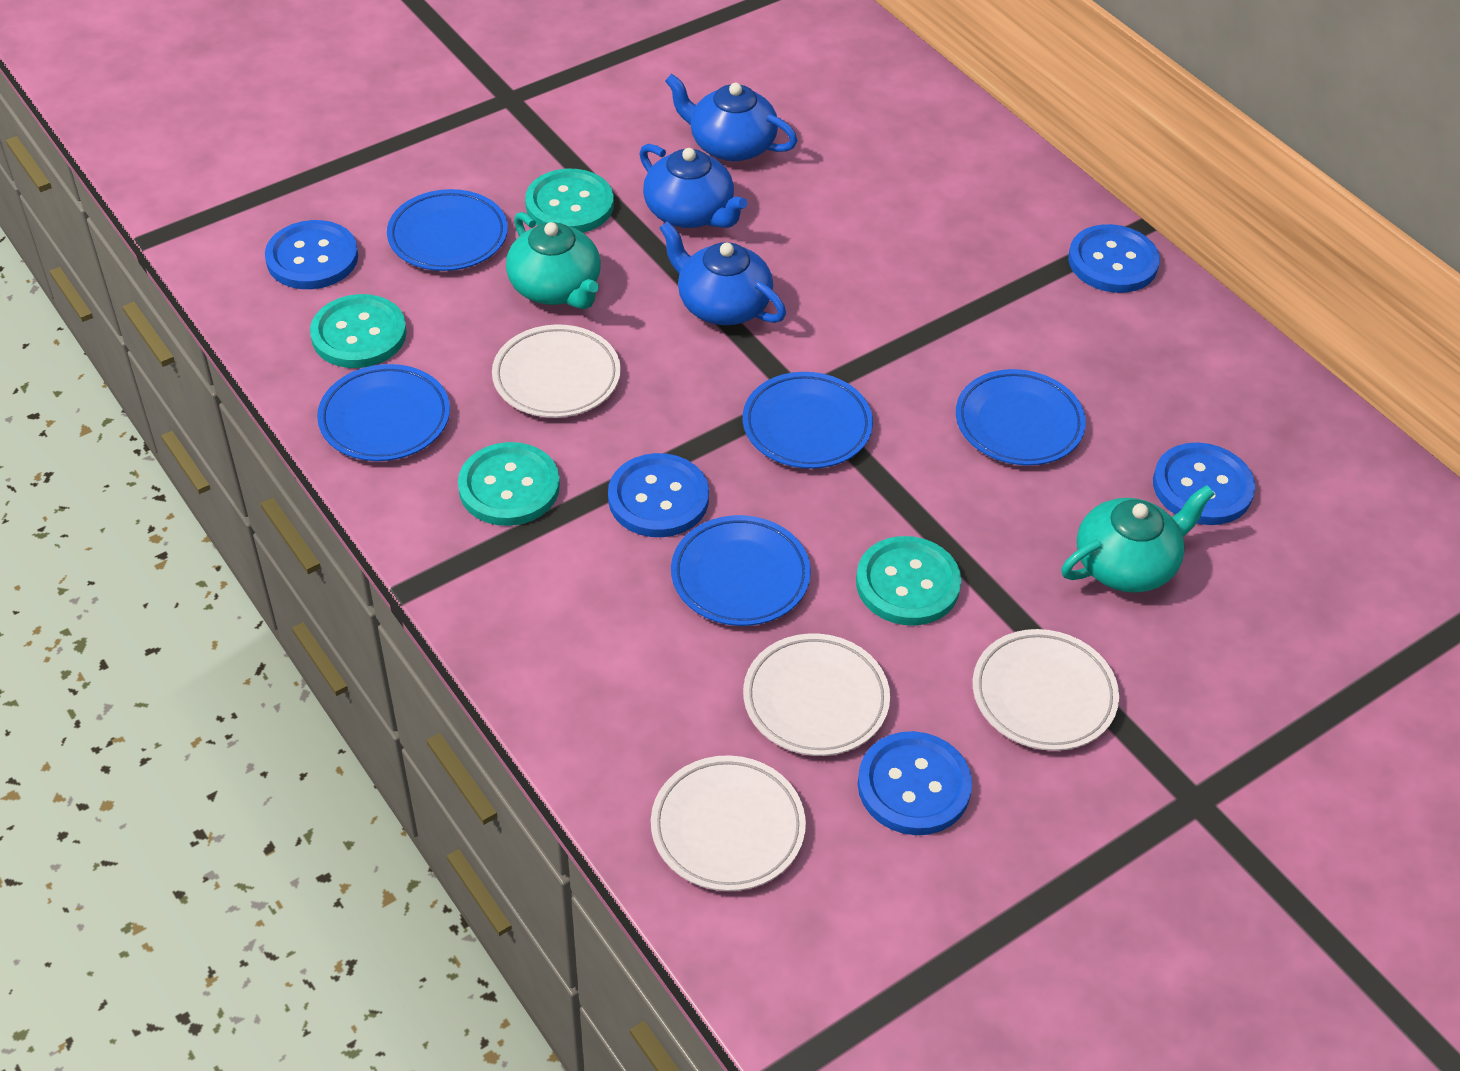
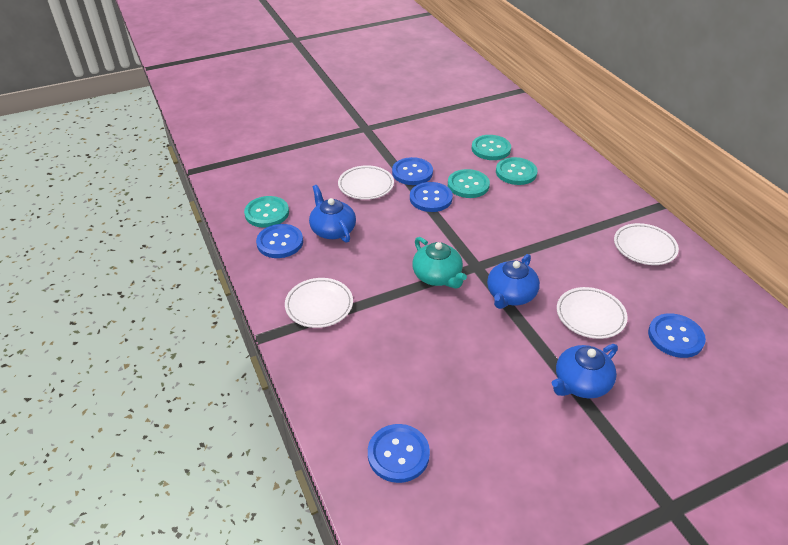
blue plate: 5 -> 0
turquoise teapot: 2 -> 1

